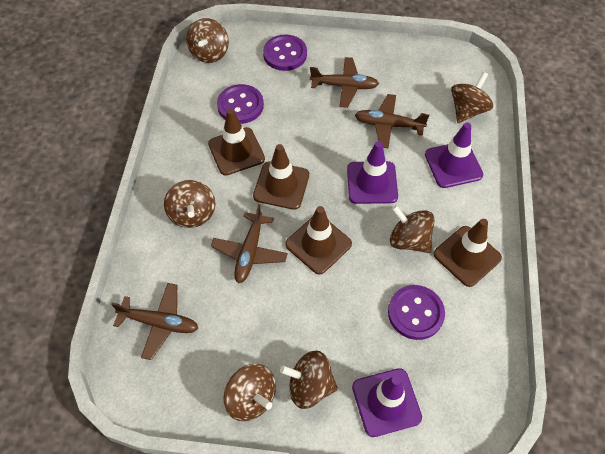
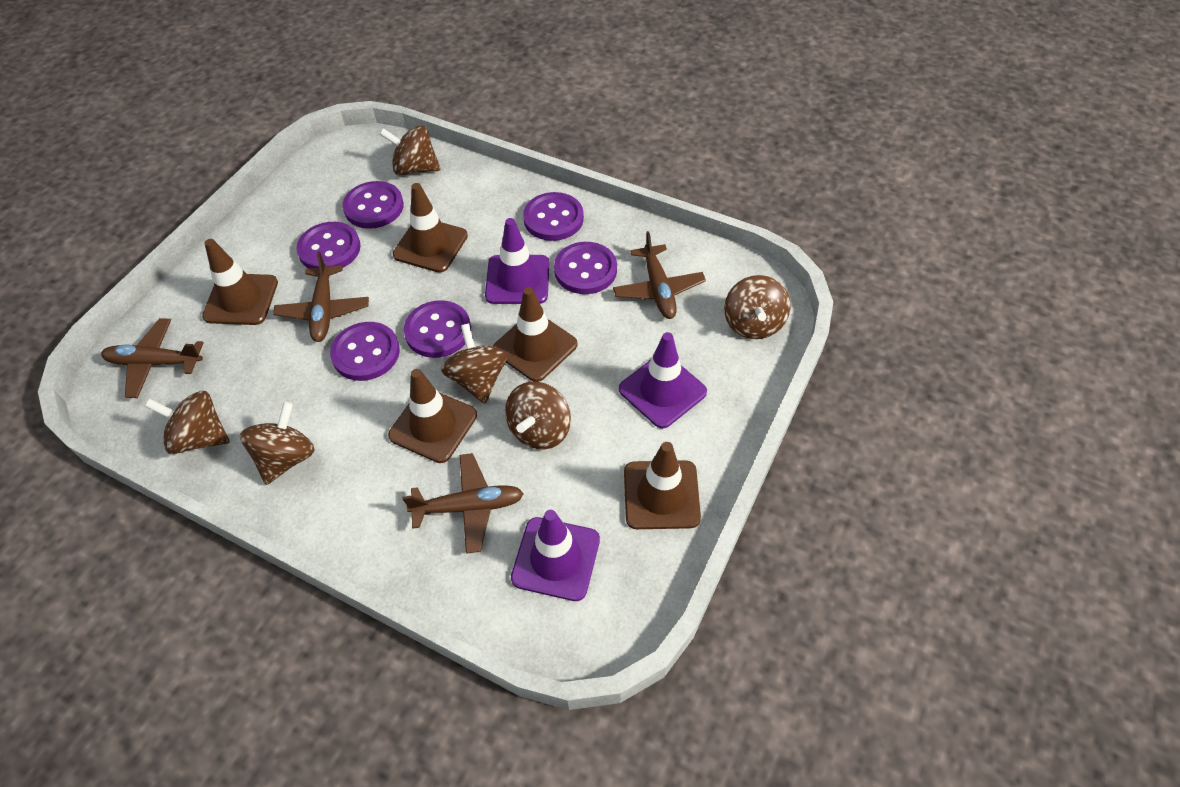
brown traffic cone: 4 -> 5
purple button: 3 -> 6

